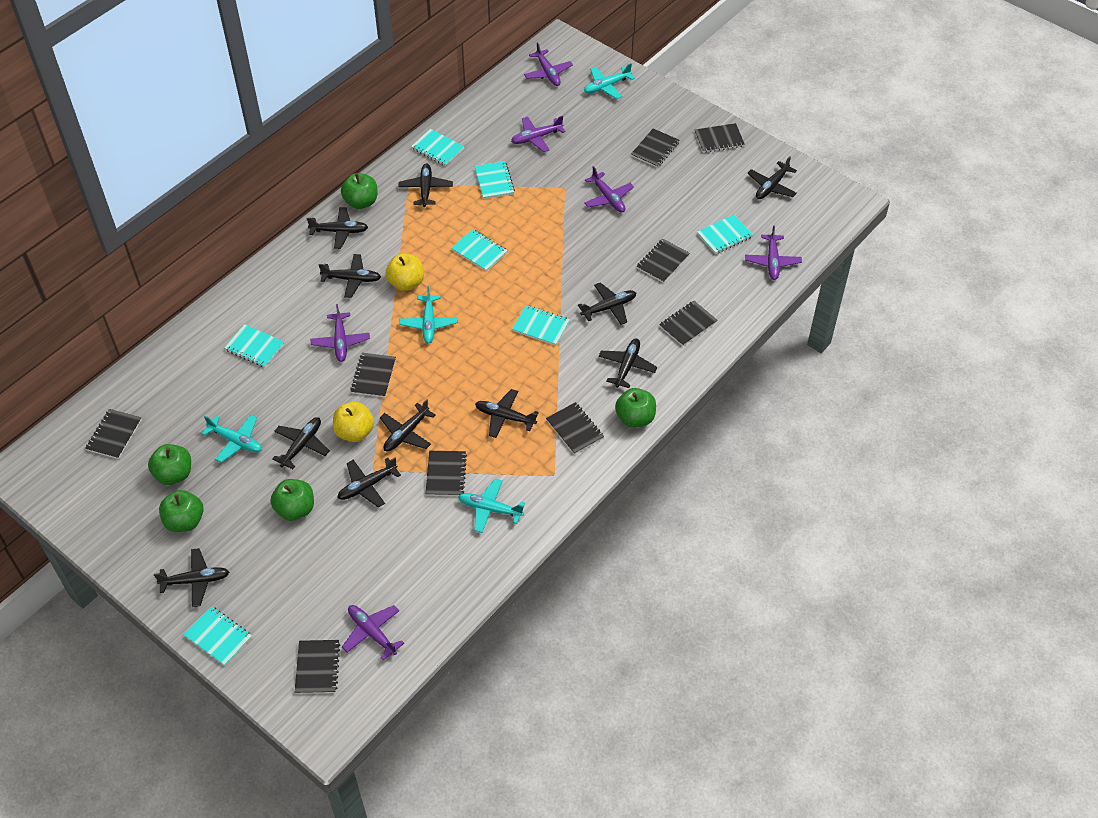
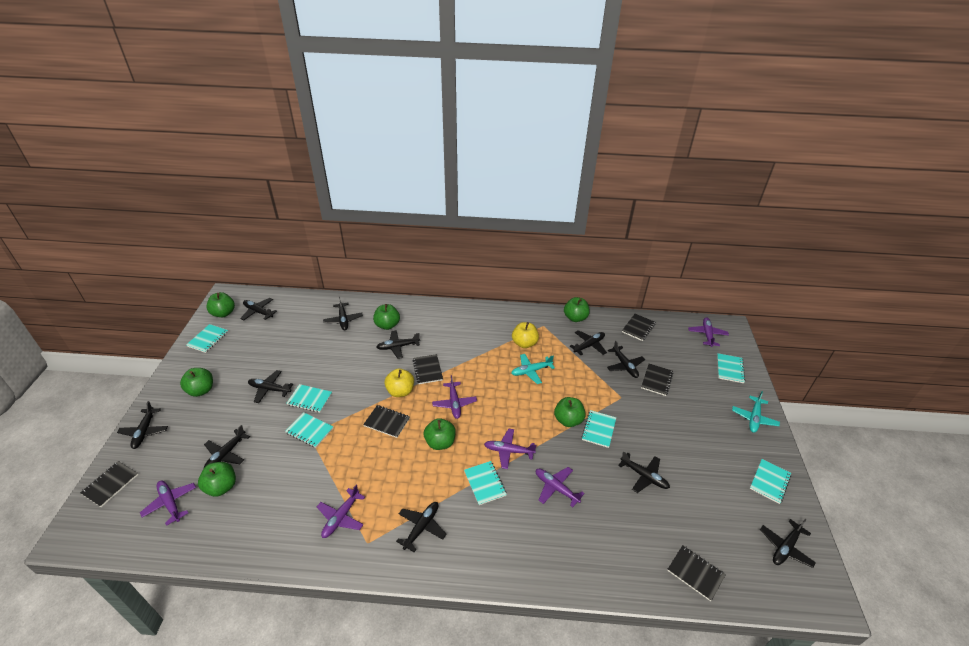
black notebook: 9 -> 6
green apple: 5 -> 7
turquoise plane: 4 -> 2

